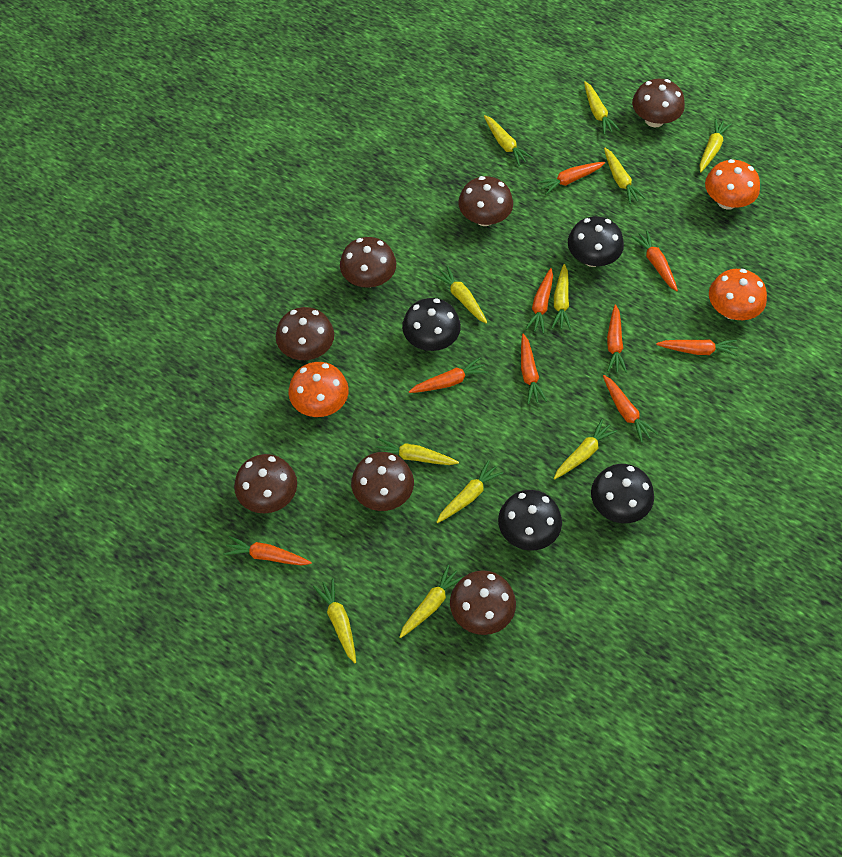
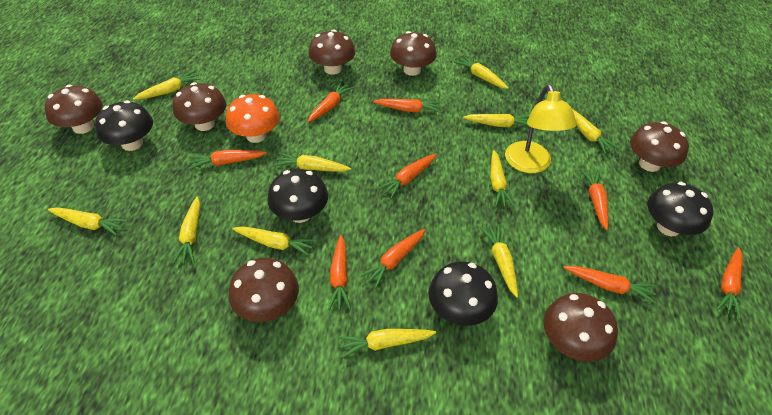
orange mushroom: 3 -> 1
yellow lamp: 0 -> 1

